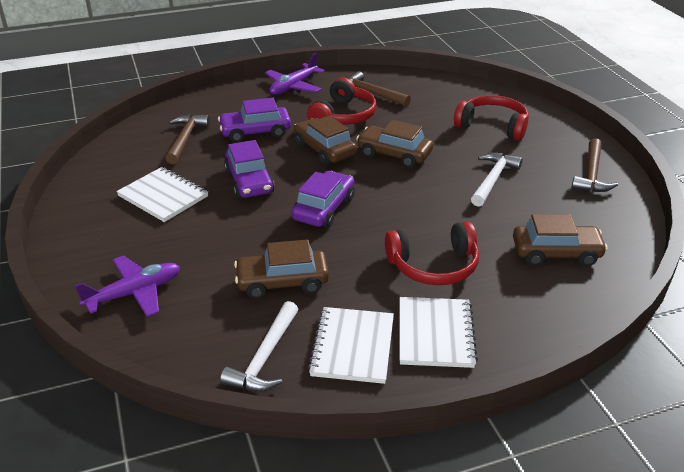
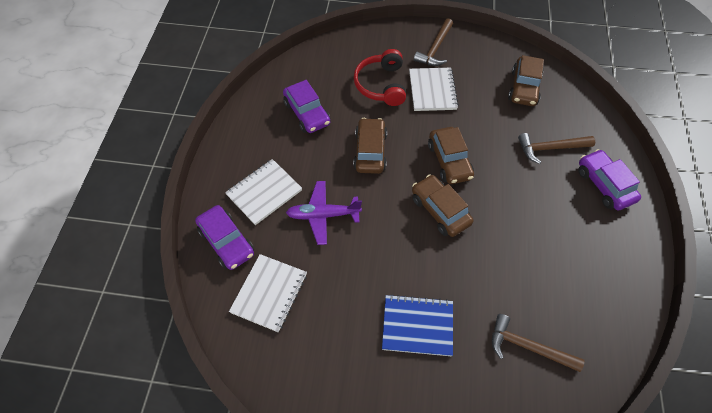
blue notebook: 0 -> 1
purple plane: 2 -> 1
red headphones: 3 -> 1
white hammer: 2 -> 0

